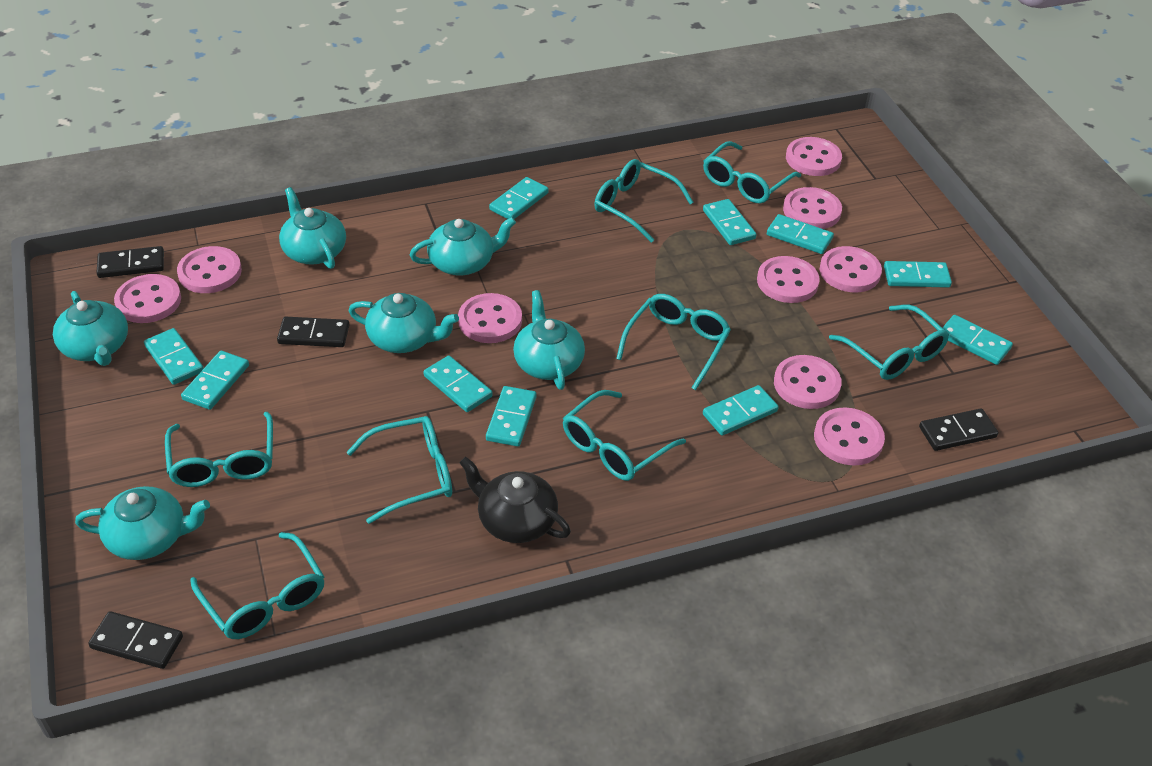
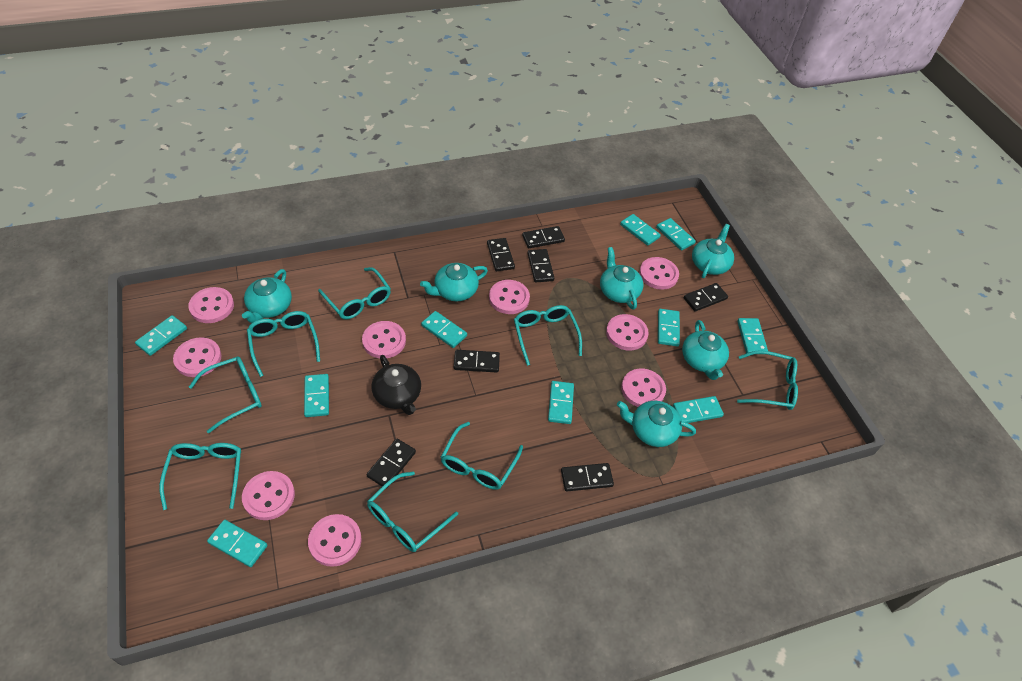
black domino: 4 -> 7

